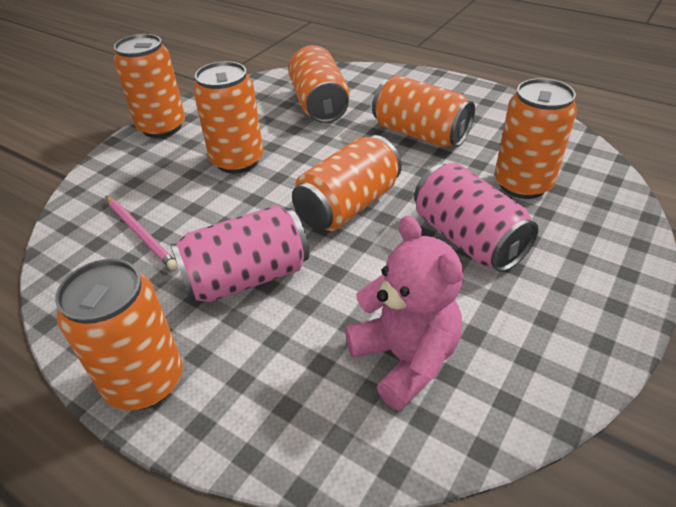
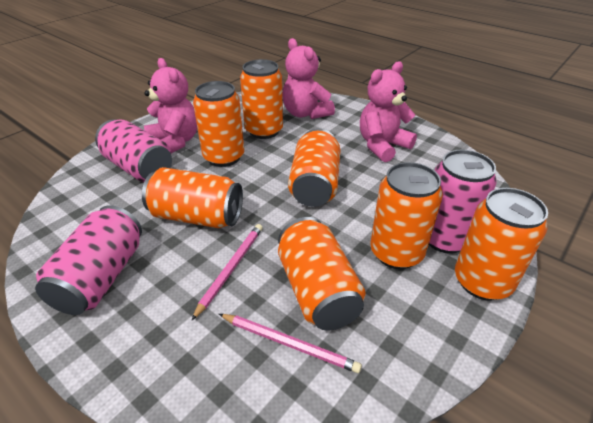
pink can: 2 -> 3
pink pencil: 1 -> 2
pink teddy bear: 1 -> 3

